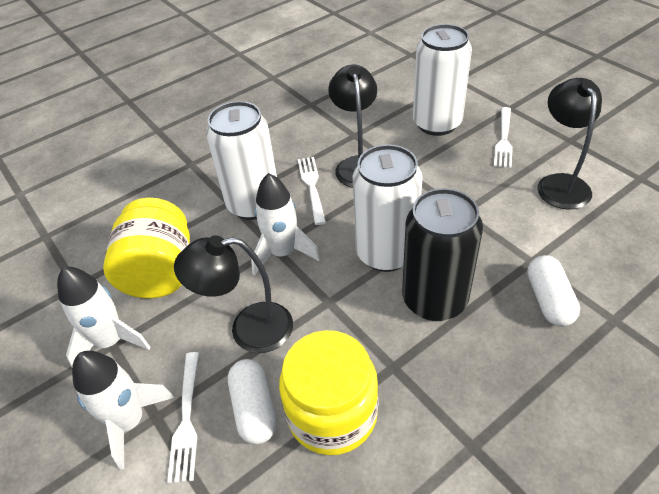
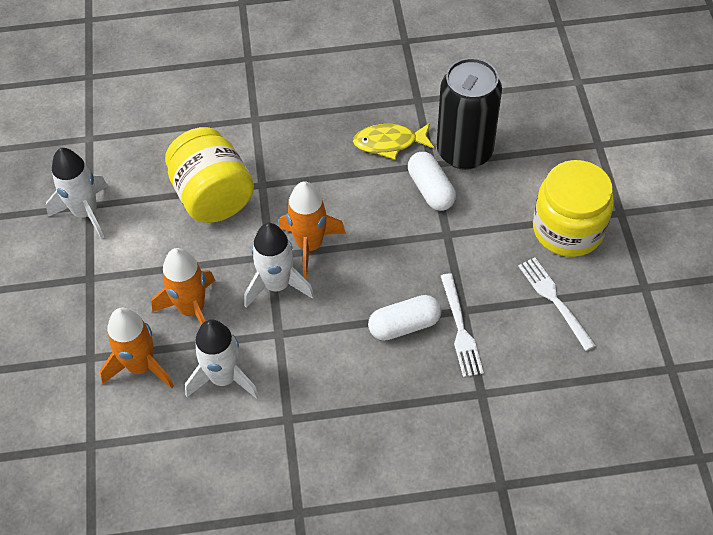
black lamp: 3 -> 0
orange rocket: 0 -> 3
white can: 3 -> 0
white fork: 3 -> 2
yellow fish: 0 -> 1

